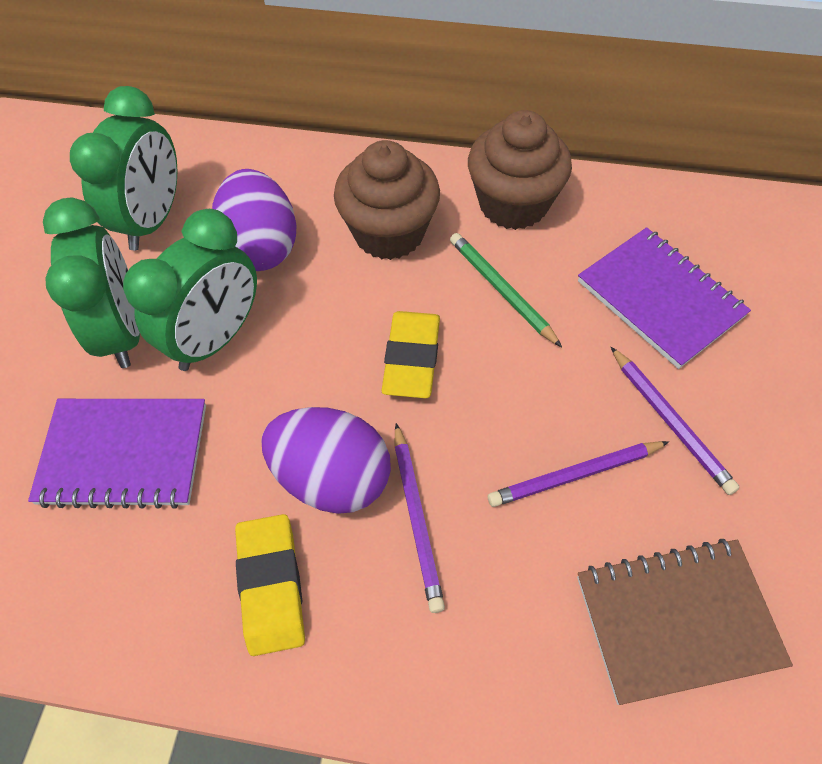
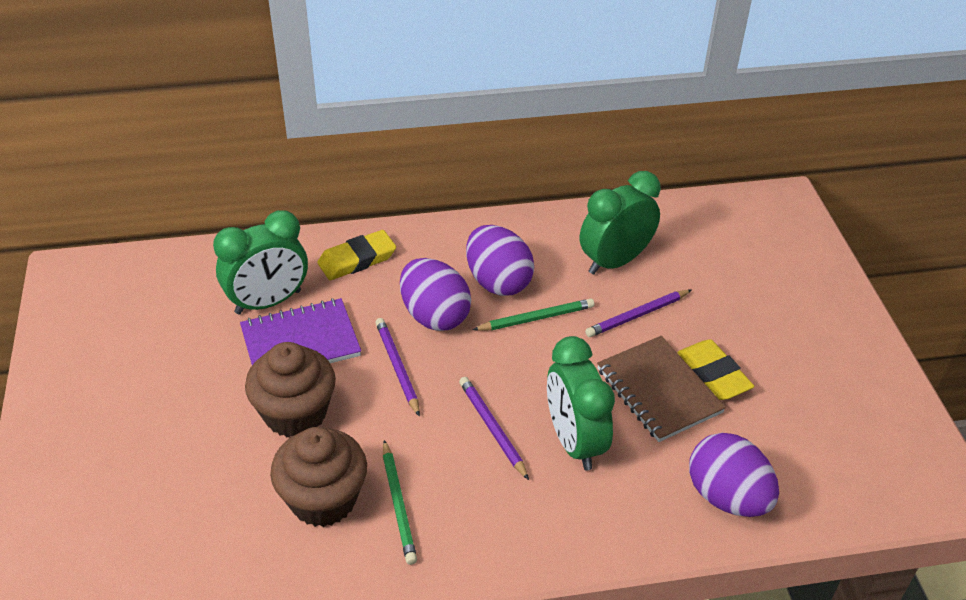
green pencil: 1 -> 2
purple egg: 2 -> 3
purple notebook: 2 -> 1

